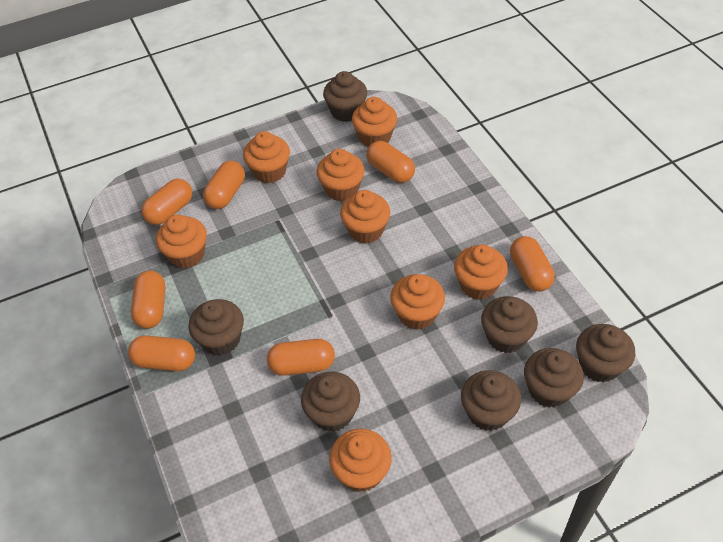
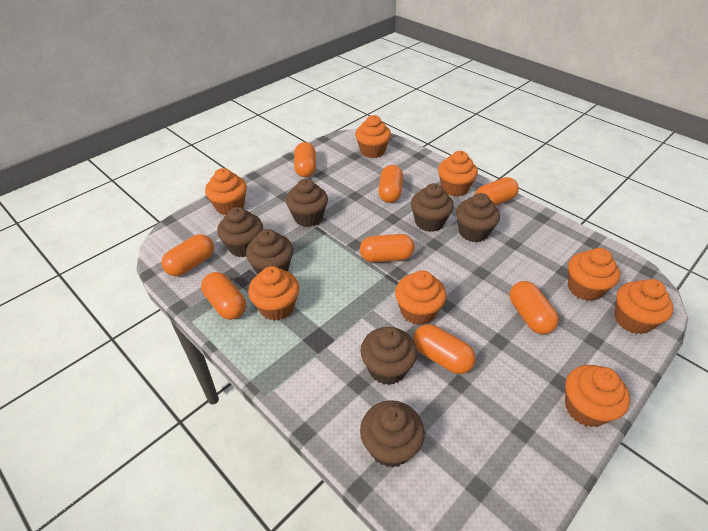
orange capsule: 7 -> 8

